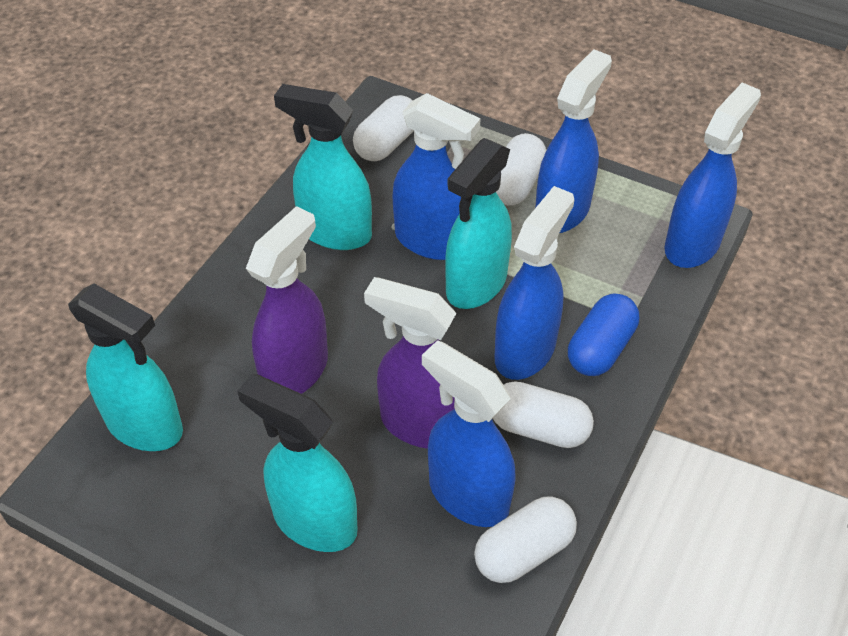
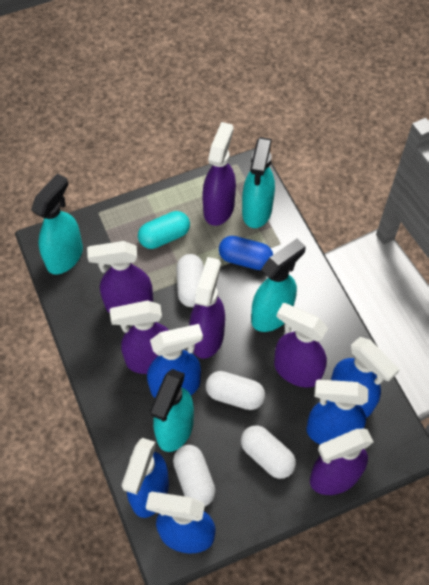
purple spray bottle: 2 -> 6
turquoise capsule: 0 -> 1

